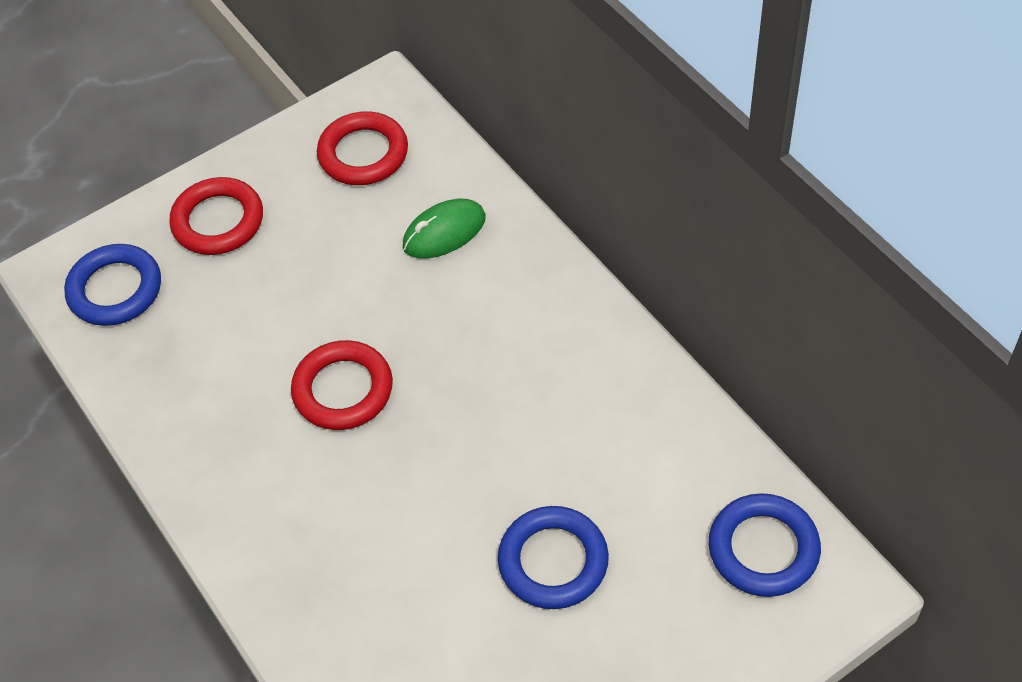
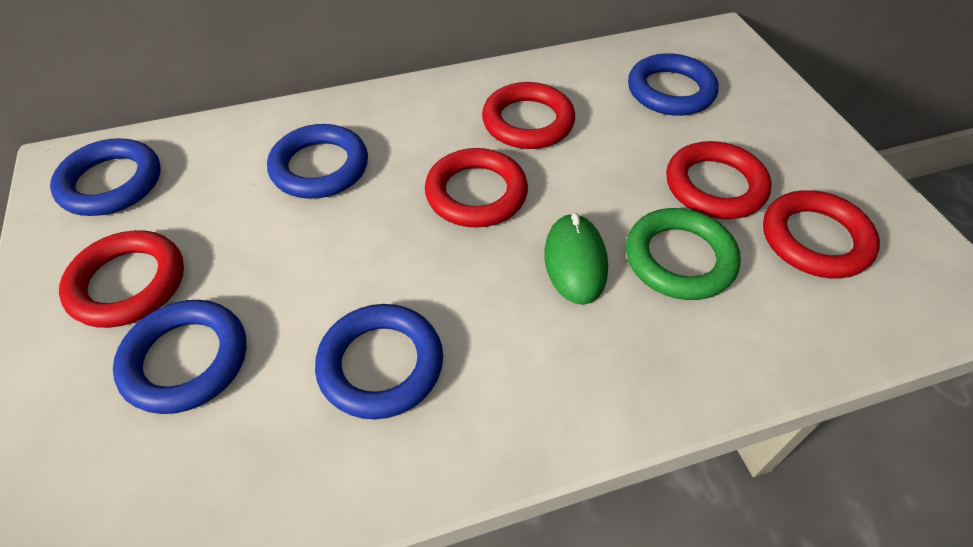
blue ring: 3 -> 5
green ring: 0 -> 1
red ring: 3 -> 5

